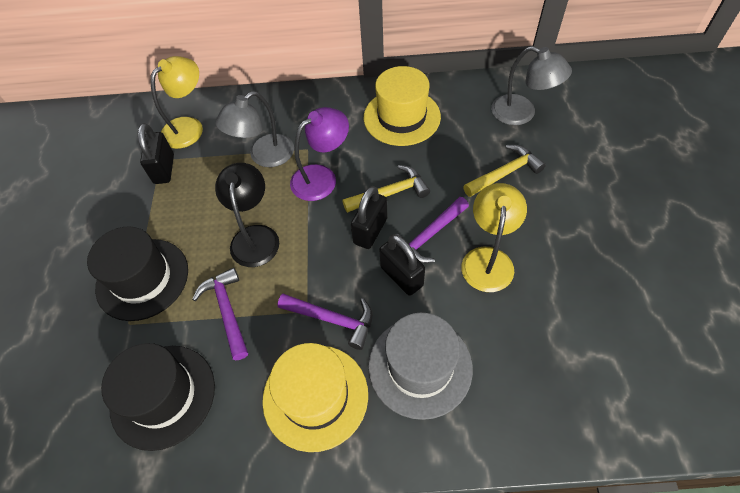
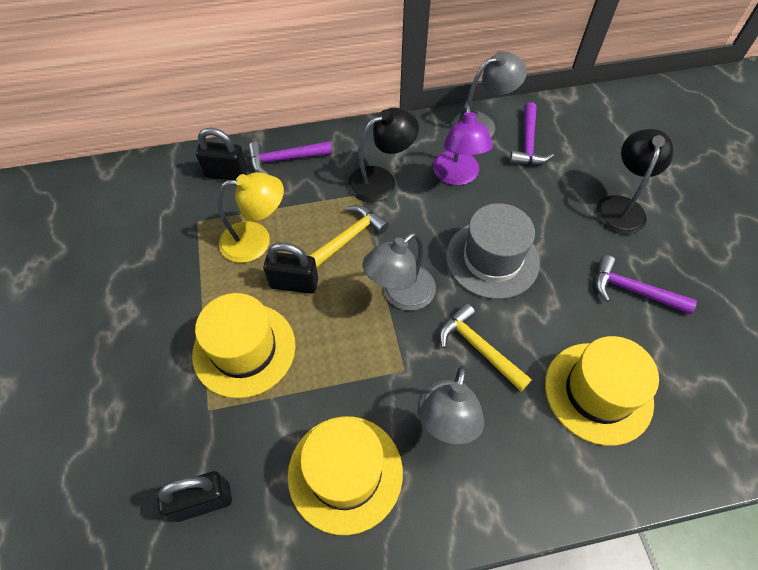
black hat: 2 -> 0
black lamp: 1 -> 2
grey lamp: 2 -> 3
yellow hat: 2 -> 3
yellow lamp: 2 -> 1

